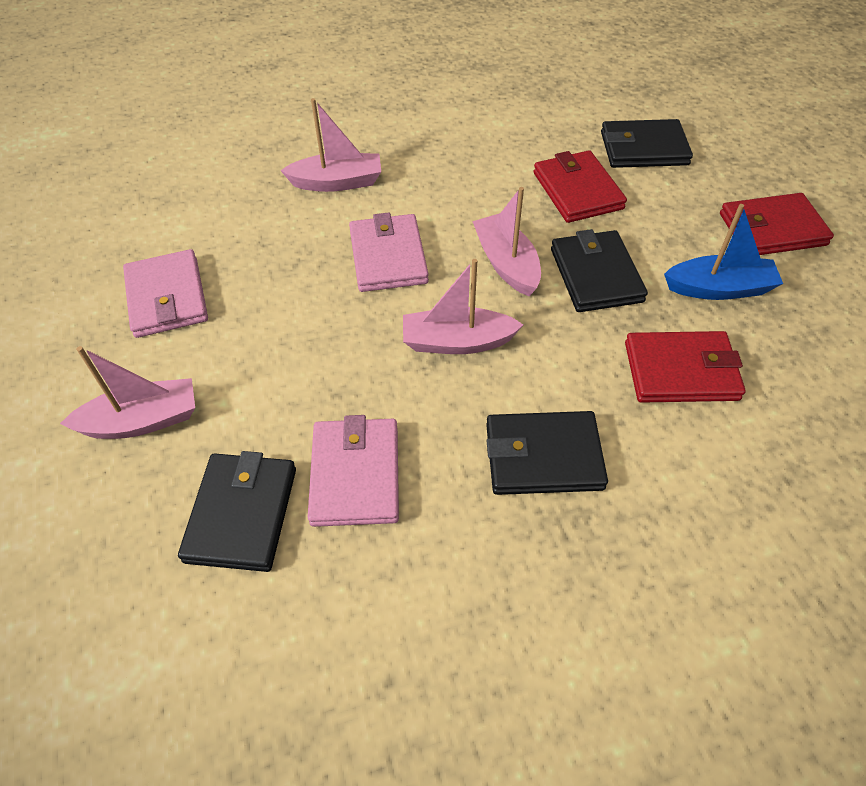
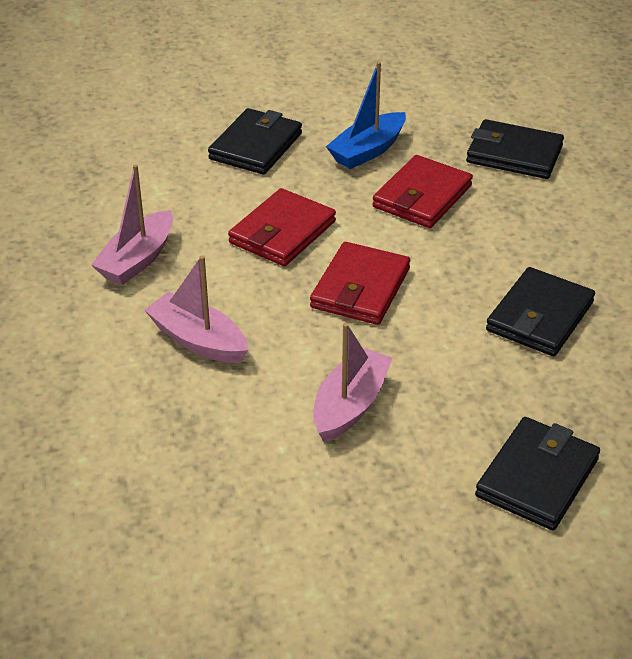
pink boat: 4 -> 3
pink wallet: 3 -> 0

